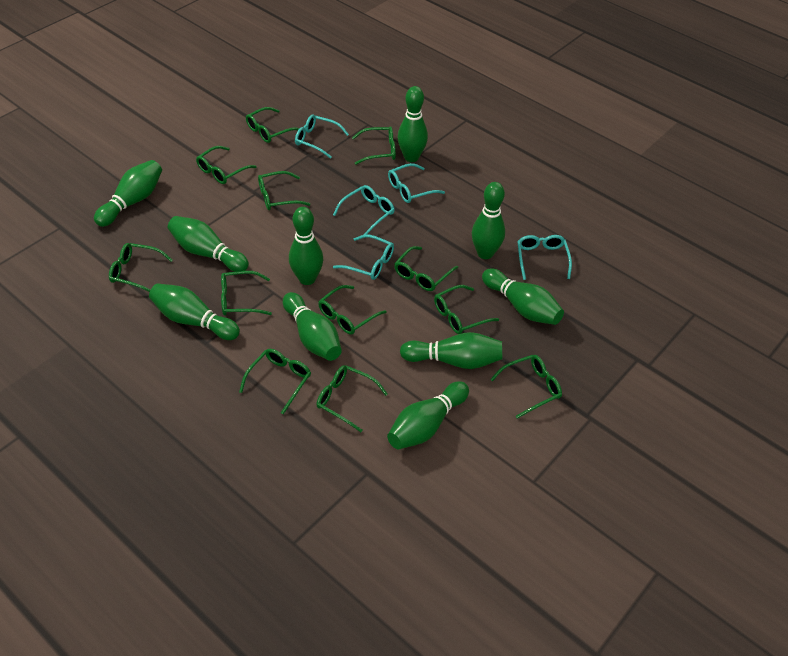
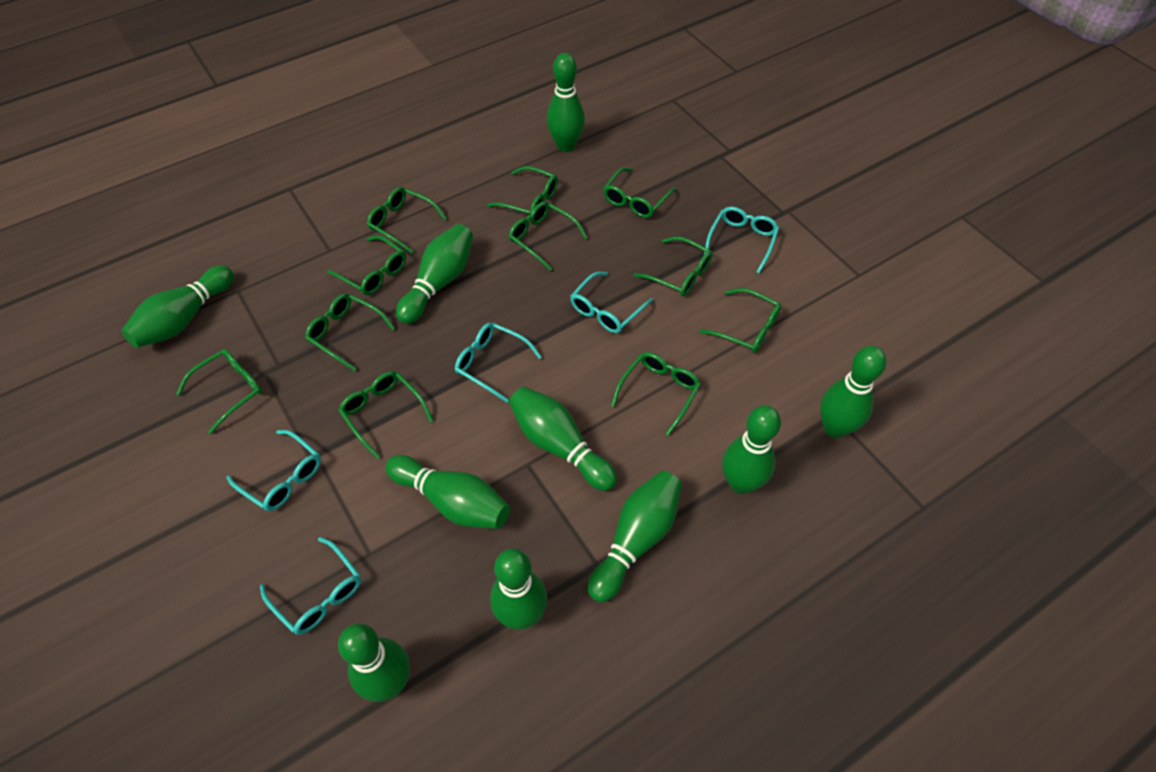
green glasses: 12 -> 11

